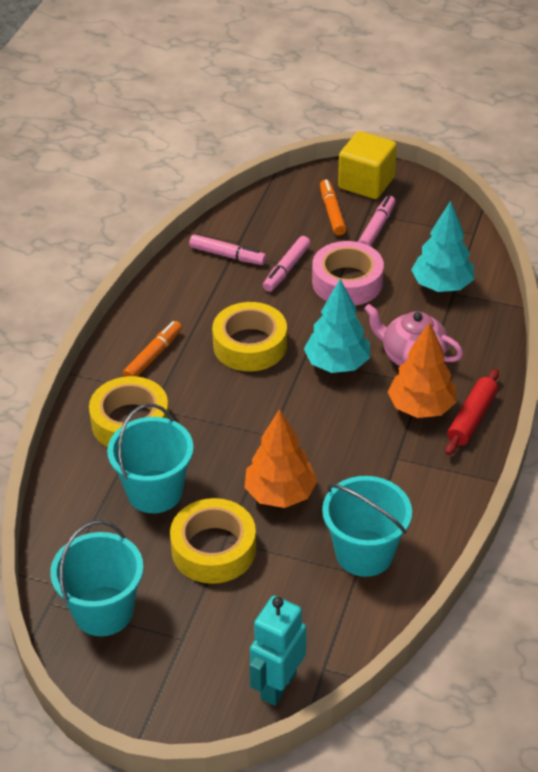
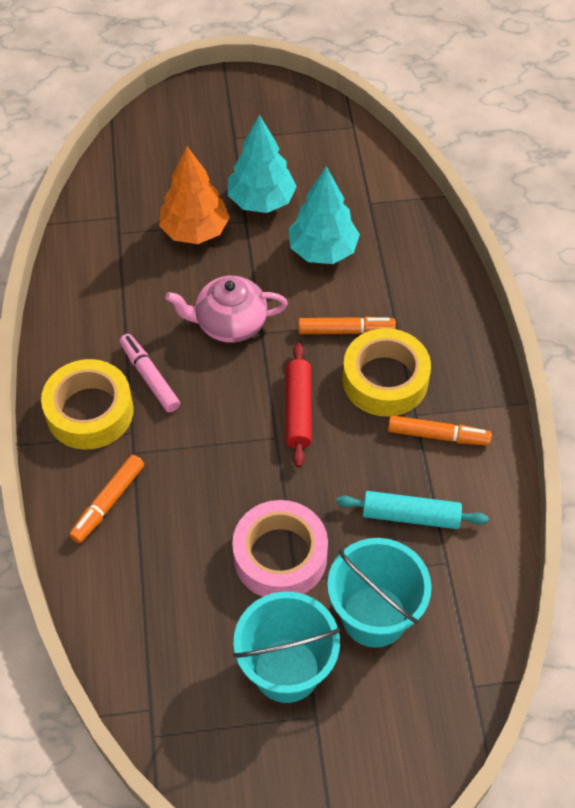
orange marker: 2 -> 3
orange tree: 2 -> 1
pink marker: 3 -> 1
turquoise bucket: 3 -> 2
turquoise robot: 1 -> 0
turquoise rolling pin: 0 -> 1
yellow cube: 1 -> 0
yellow tape: 3 -> 2

